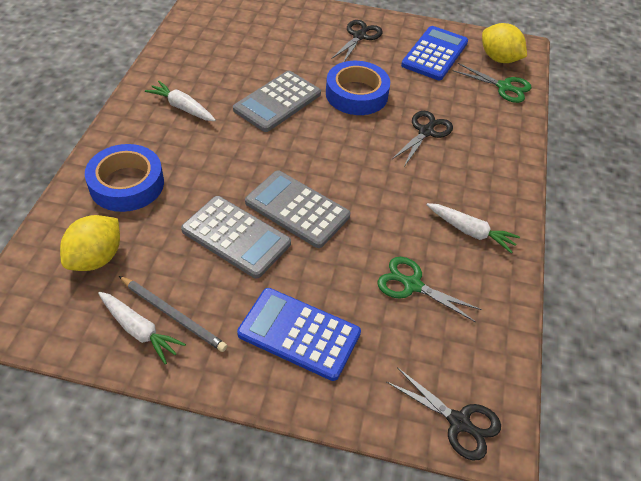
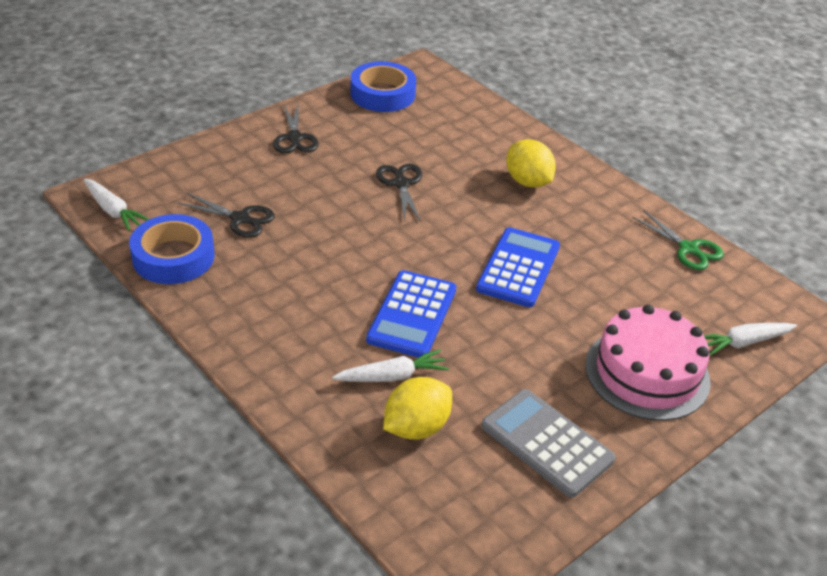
green scissors: 2 -> 1
grey calculator: 3 -> 1
grey pencil: 1 -> 0
pink cake: 0 -> 1

